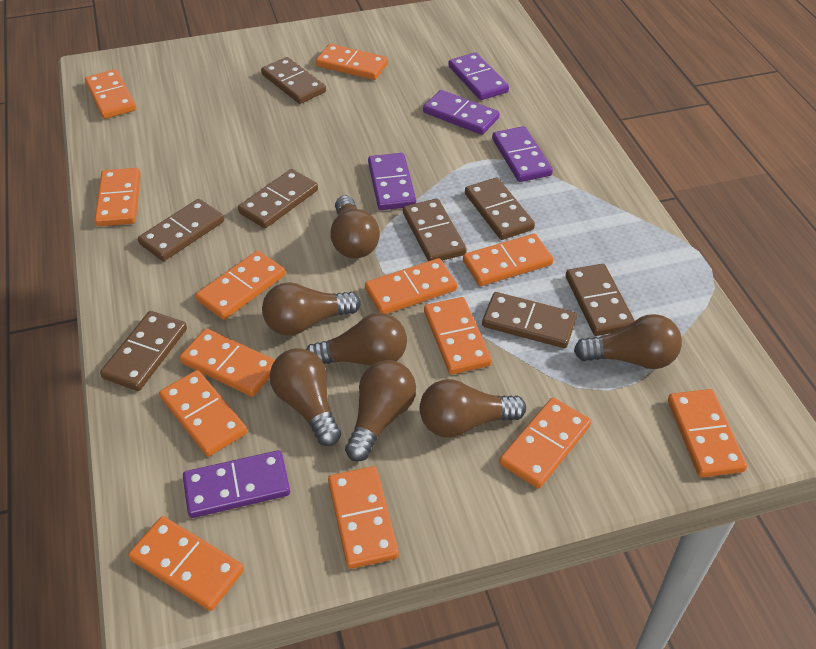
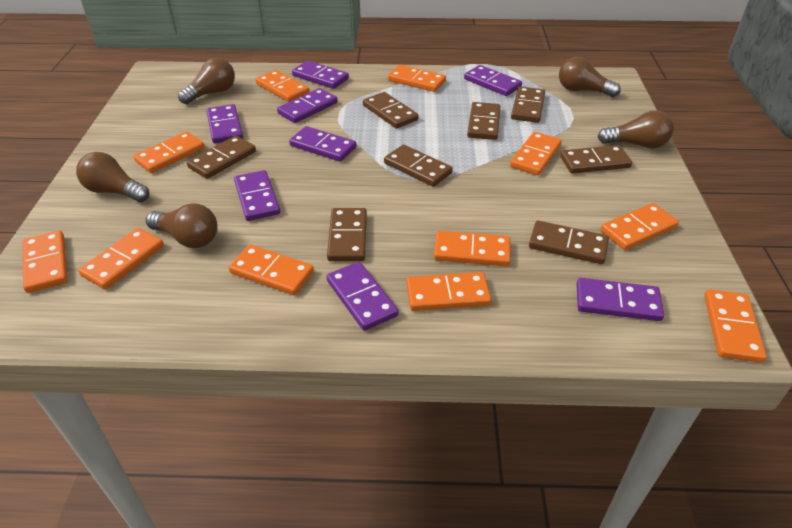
brown light bulb: 7 -> 5
orange domino: 13 -> 11
purple domino: 5 -> 8

